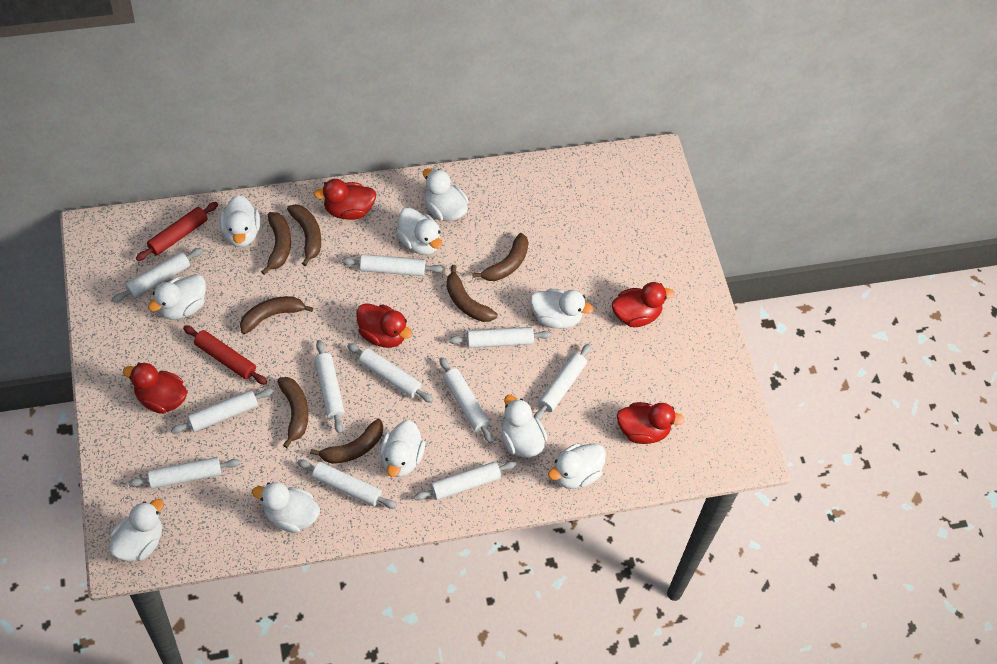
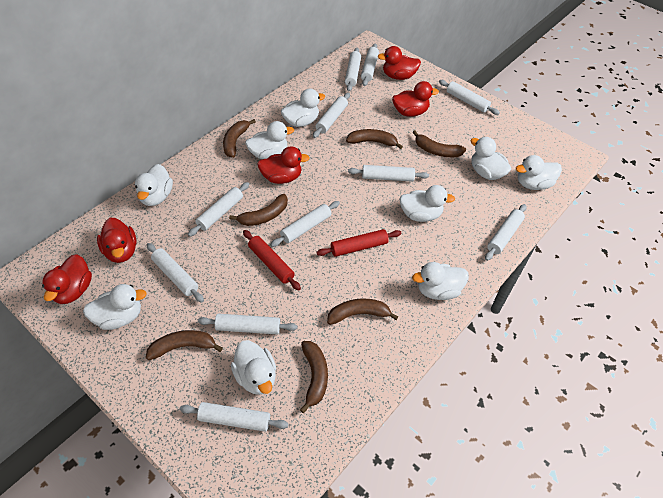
white duck: 10 -> 9

